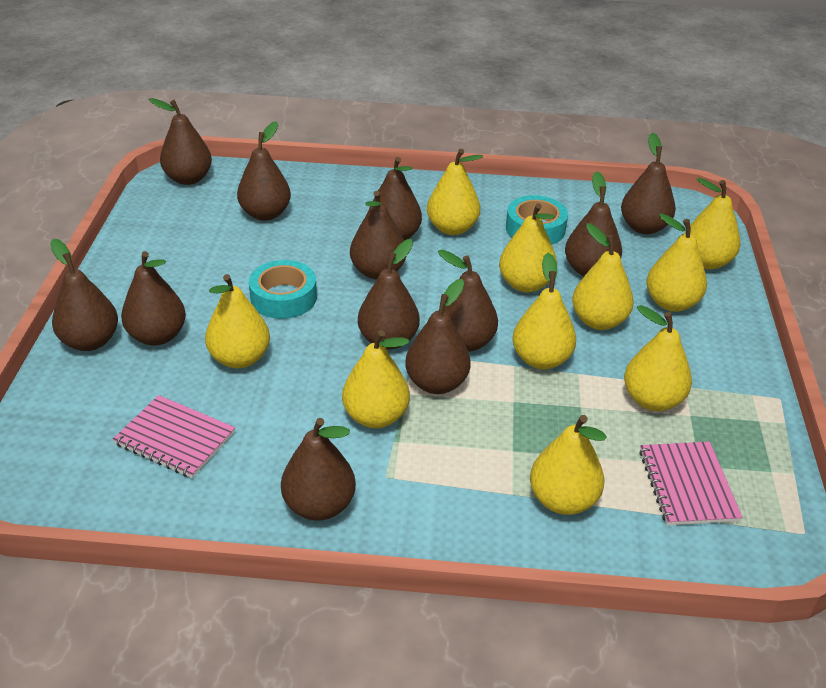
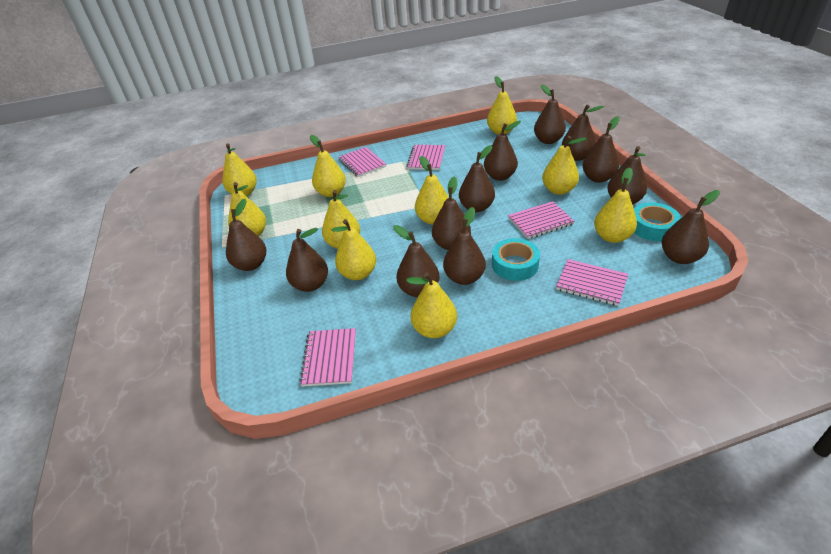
pink notebook: 2 -> 5

